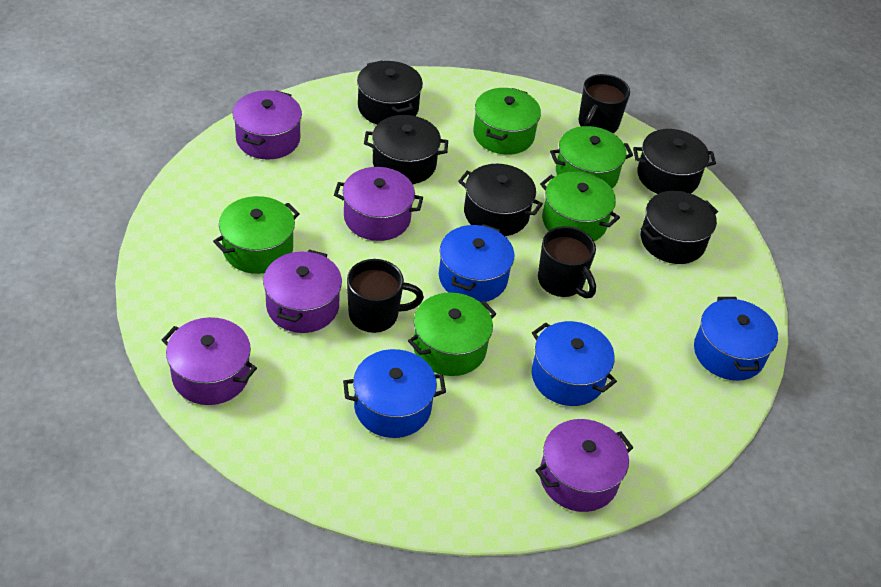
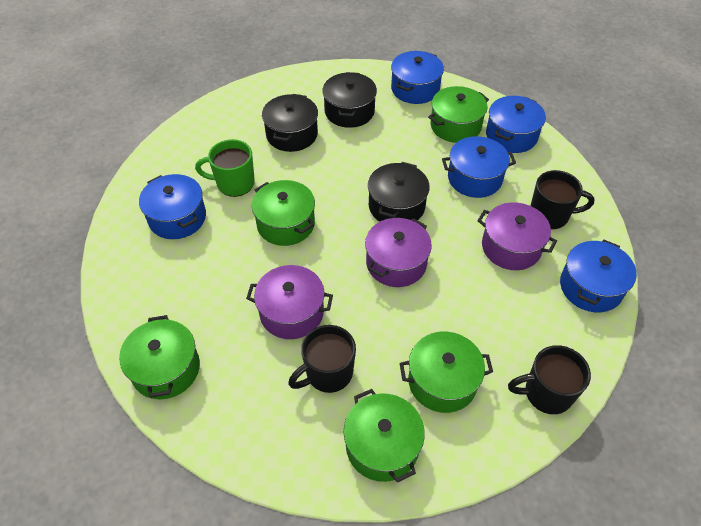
black pot: 5 -> 3
blue pot: 4 -> 5
green mug: 0 -> 1
purple pot: 5 -> 3

